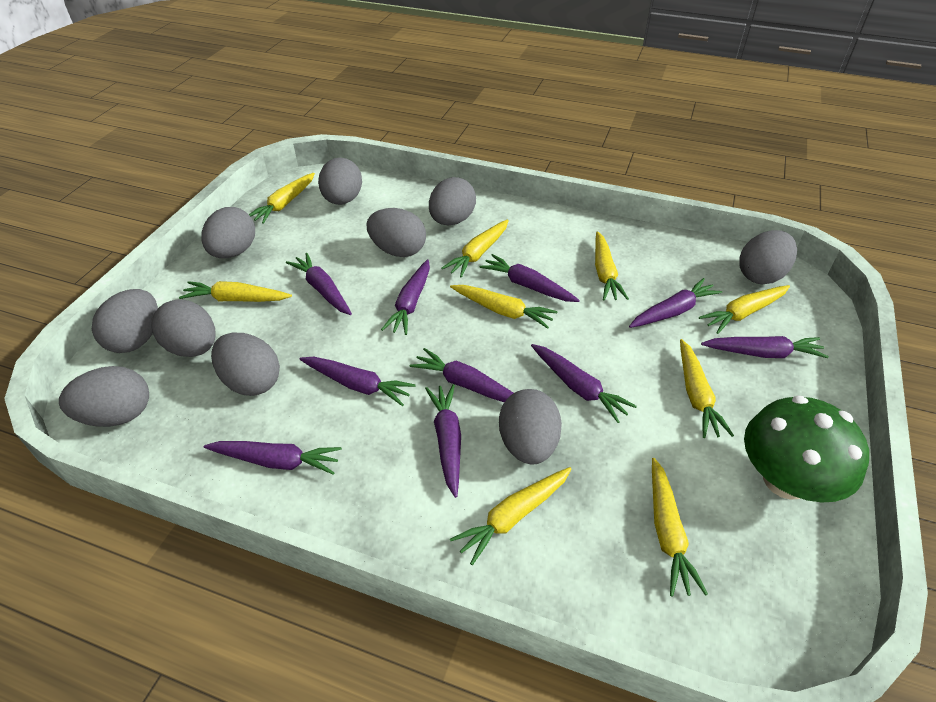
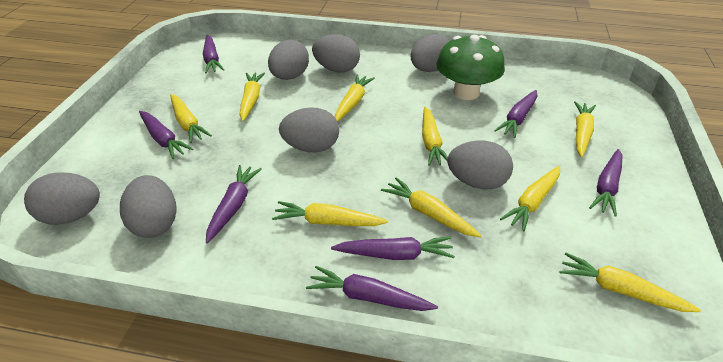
grey egg: 10 -> 7
purple carrot: 10 -> 7

